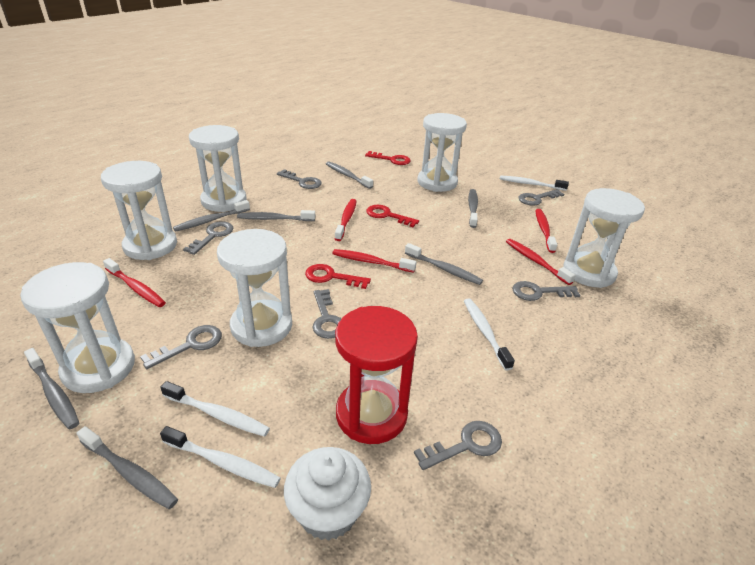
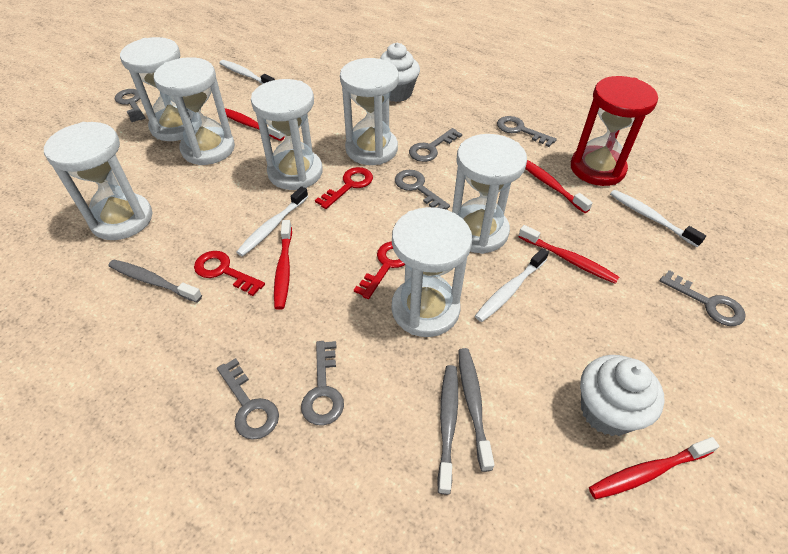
grey toothbrush: 7 -> 3
white cupcake: 1 -> 2
white hourglass: 6 -> 7

